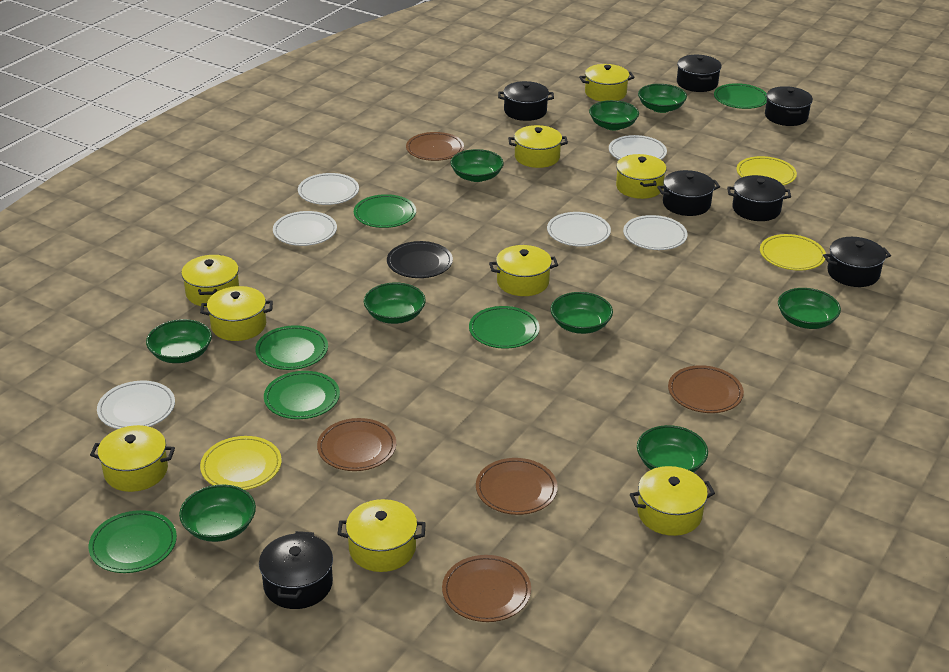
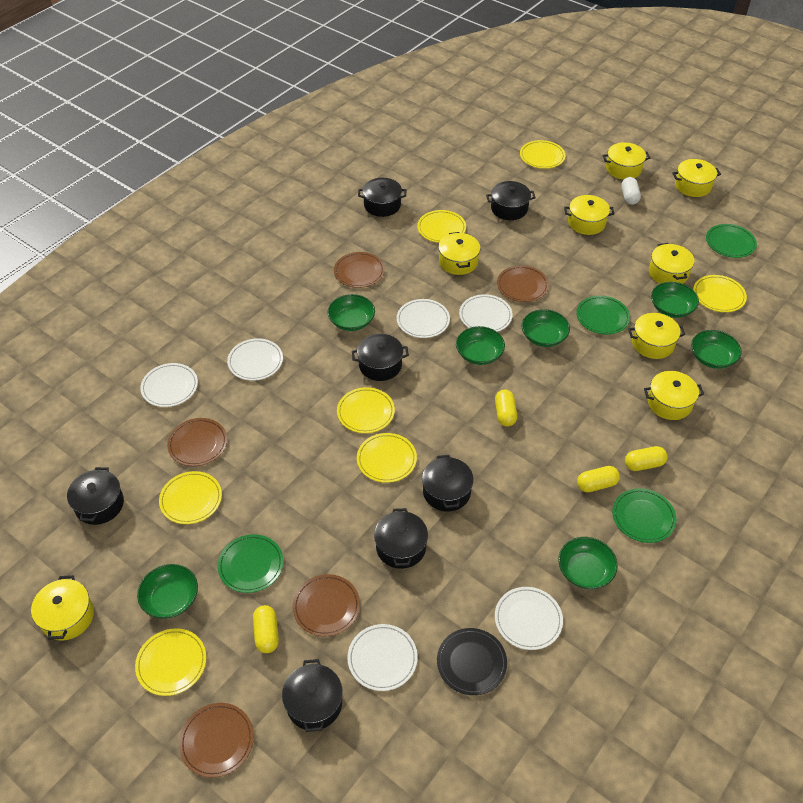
green bowl: 9 -> 7
green plate: 6 -> 4
white capsule: 0 -> 1
yellow capsule: 0 -> 4
yellow plate: 3 -> 7
yellow pot: 9 -> 8

